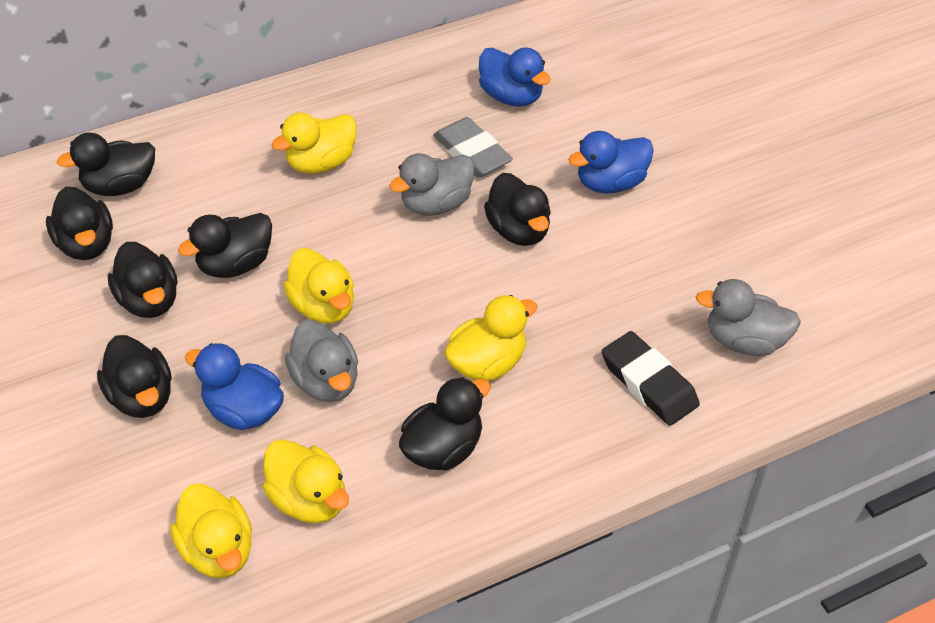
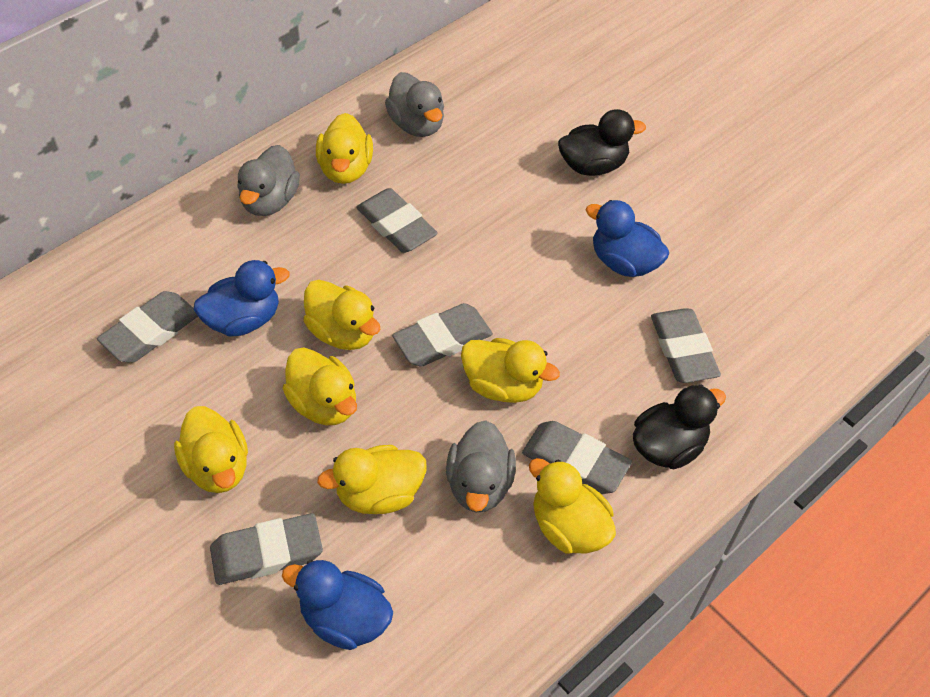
black duck: 7 -> 2
black eraser: 1 -> 0
grey eraser: 1 -> 6
yellow duck: 5 -> 7

